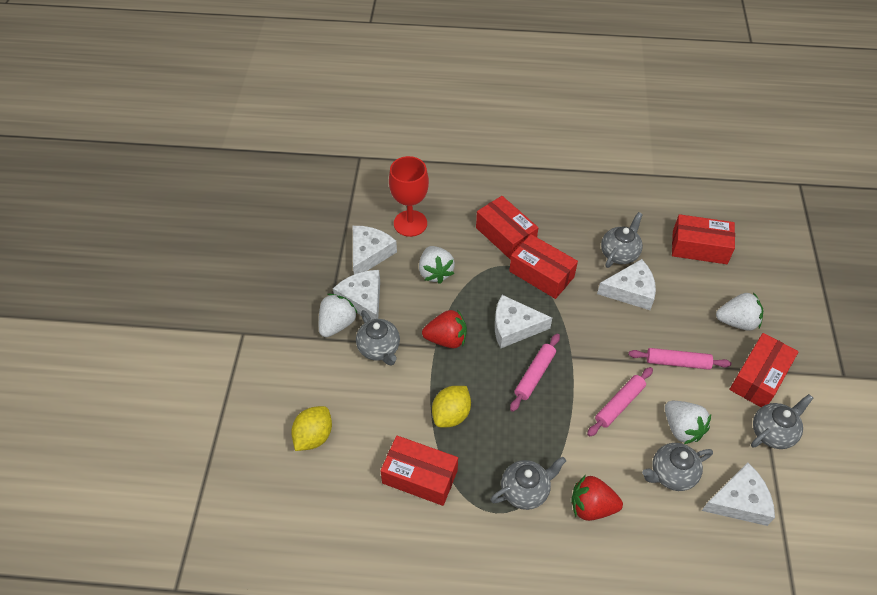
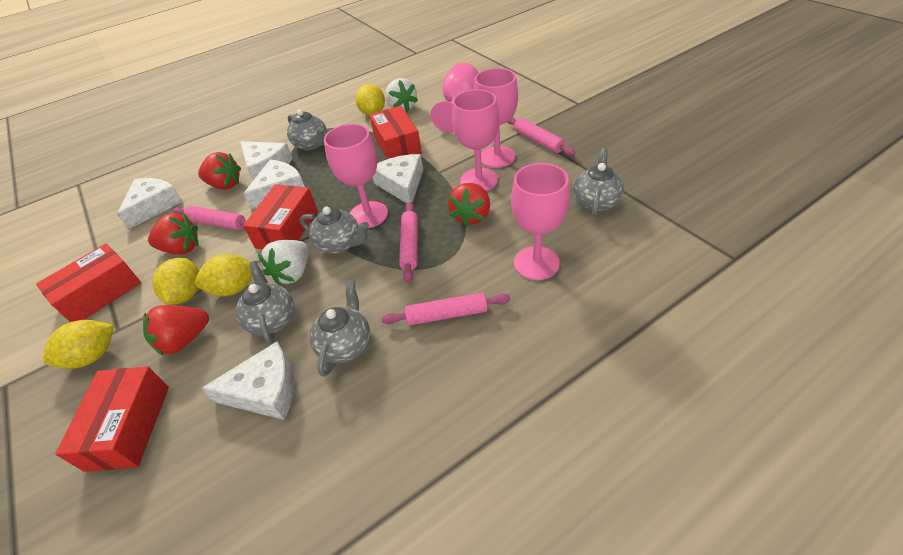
pink goblet: 0 -> 5
pink rolling pin: 3 -> 4
red box: 5 -> 4
red goblet: 1 -> 0
red strawberry: 2 -> 4
white strawberry: 4 -> 2
yellow lemon: 2 -> 4

